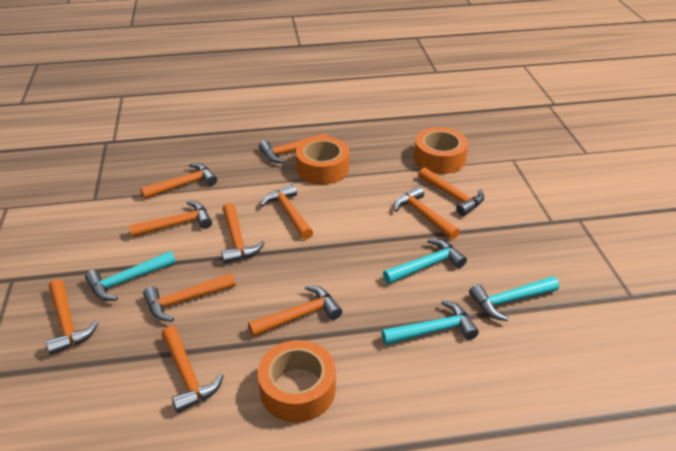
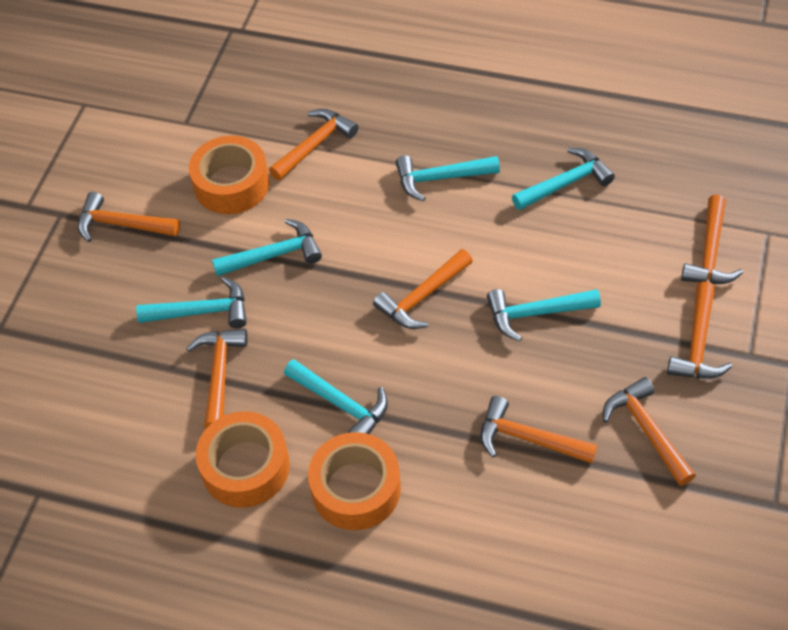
orange hammer: 11 -> 8
turquoise hammer: 4 -> 6

